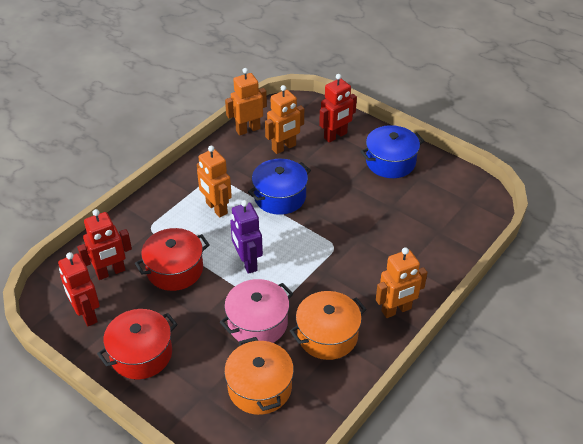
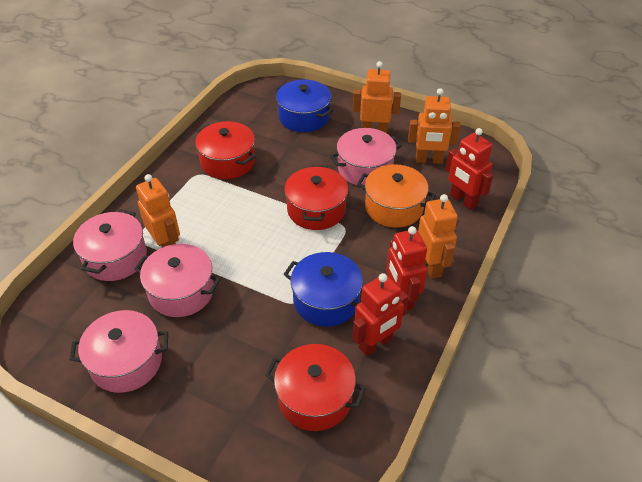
orange pot: 2 -> 1
pink pot: 1 -> 4
purple robot: 1 -> 0
red pot: 2 -> 3

